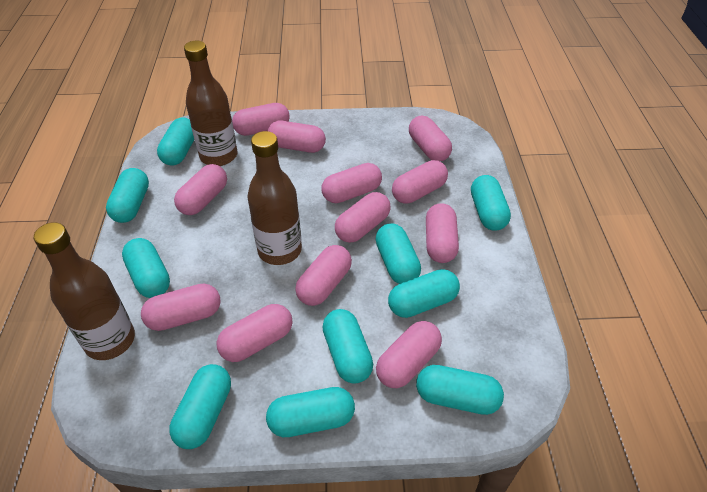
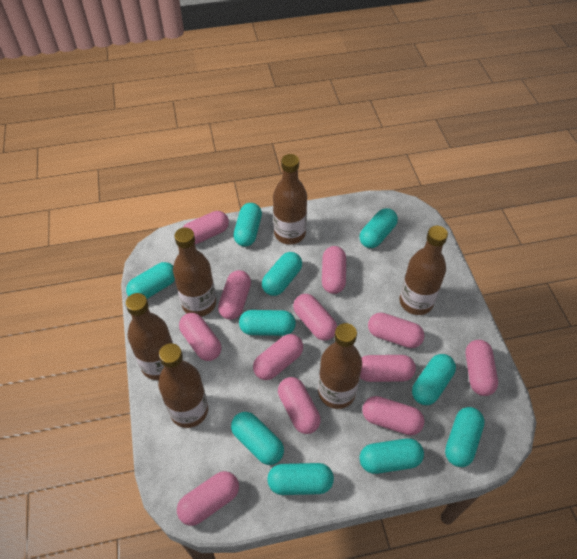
brown bottle: 3 -> 6

